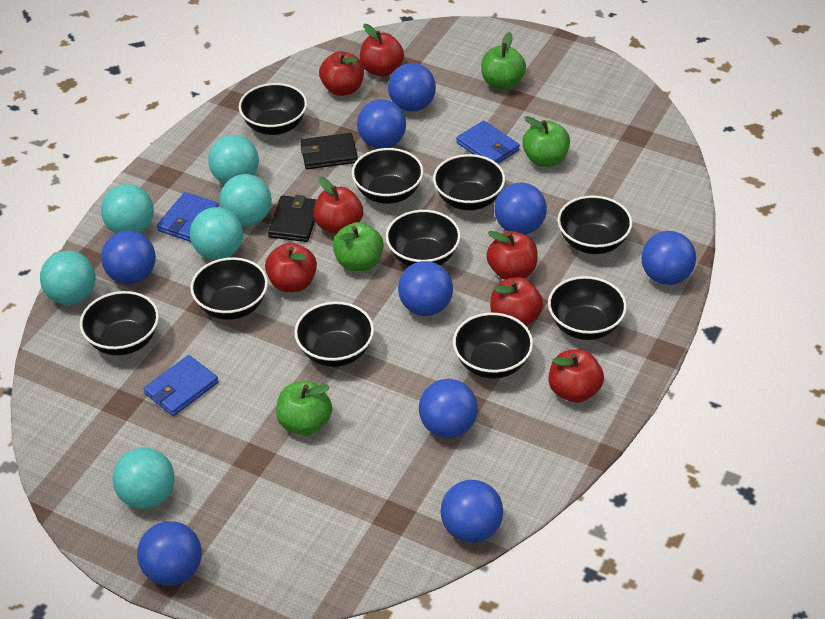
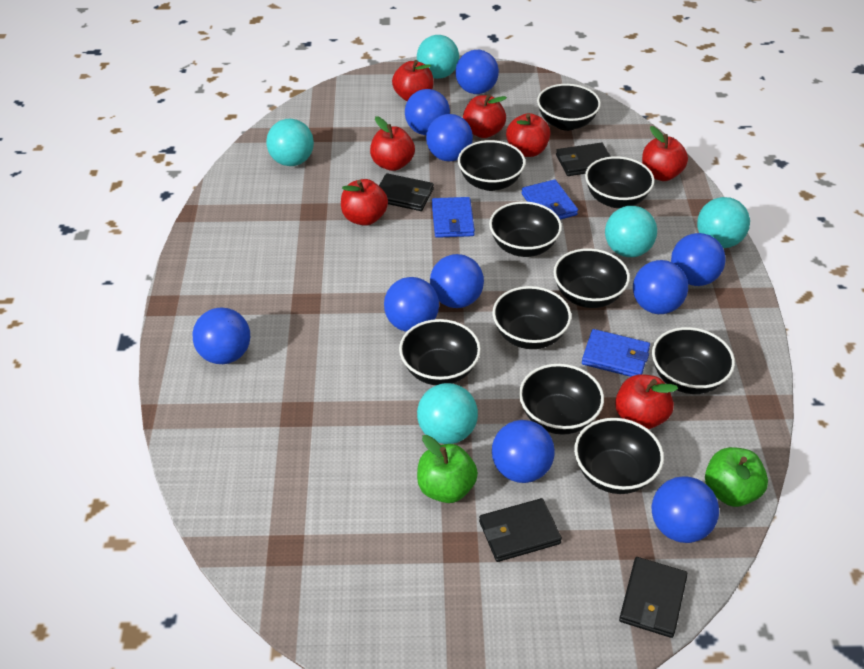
black wallet: 2 -> 4
blue ball: 9 -> 10
green apple: 4 -> 2
turquoise ball: 6 -> 5

